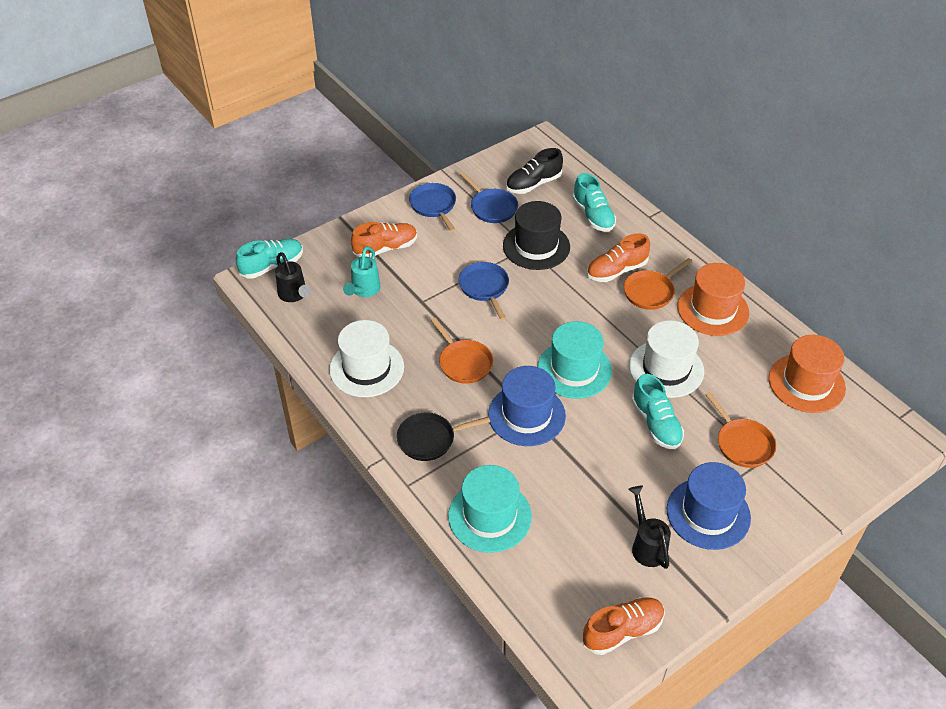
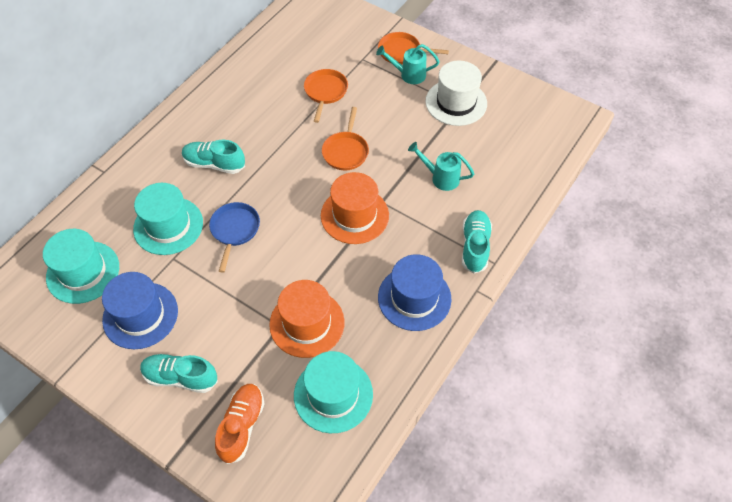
black hat: 1 -> 0
black pan: 1 -> 0
black shoe: 1 -> 0
black watering can: 2 -> 0
blue pan: 3 -> 1
orange shoe: 3 -> 1
turquoise hat: 2 -> 3
turquoise watering can: 1 -> 2
white hat: 2 -> 1

